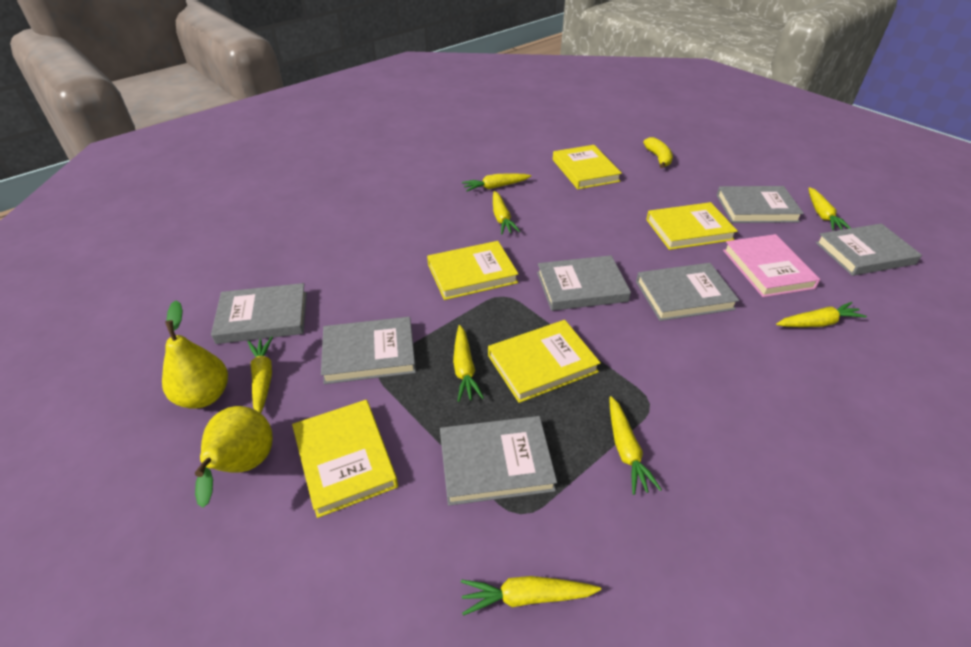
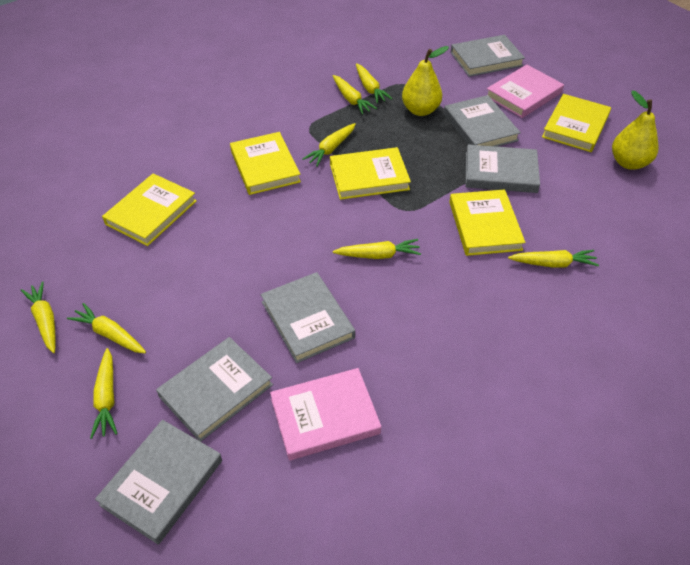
grey book: 7 -> 6
pink book: 1 -> 2
yellow banana: 1 -> 0

